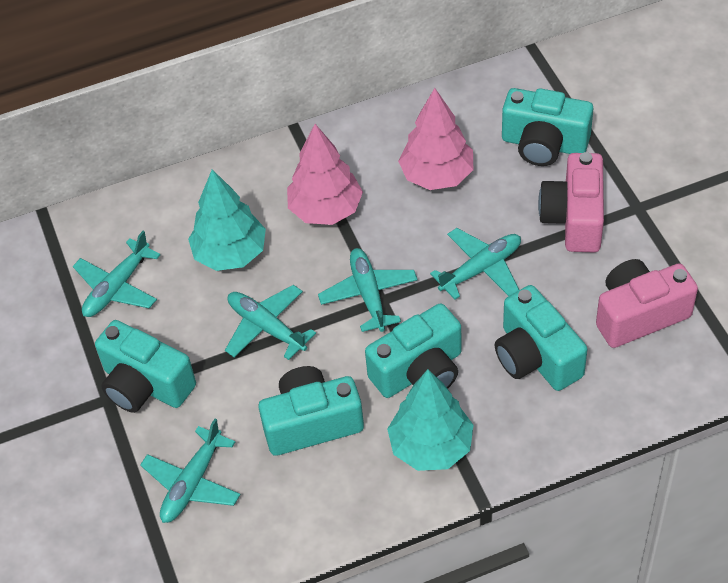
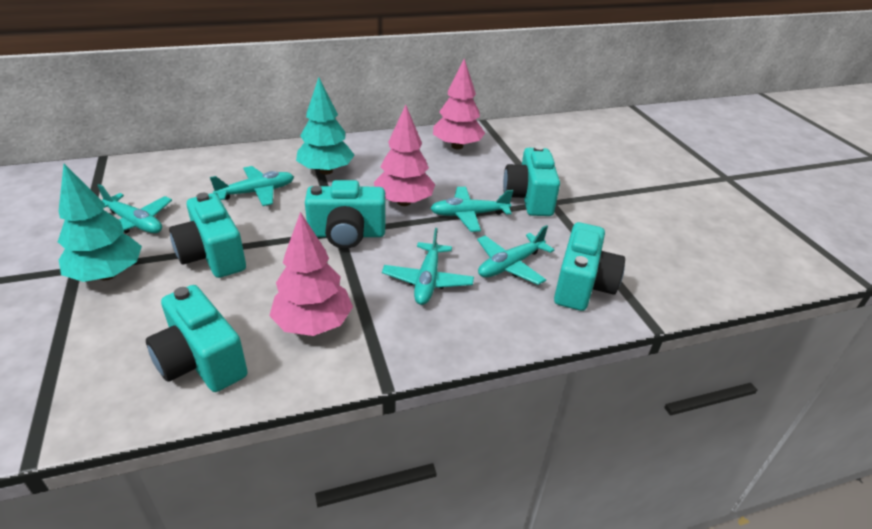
pink camera: 2 -> 0
pink tree: 2 -> 3

